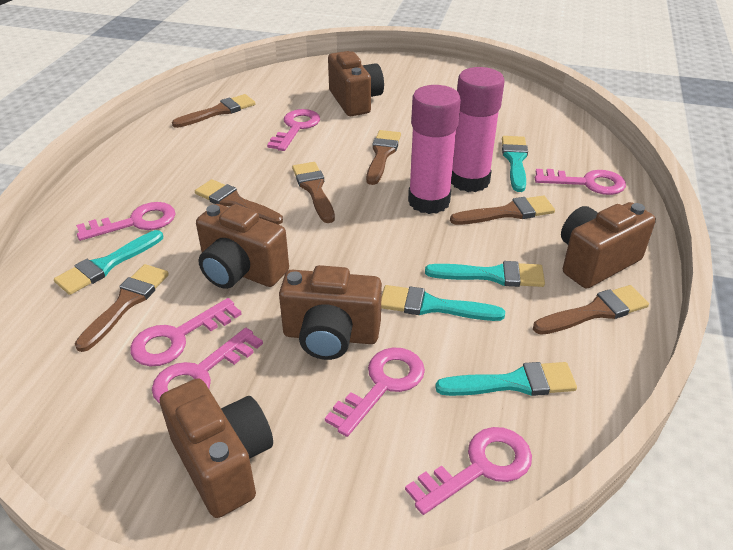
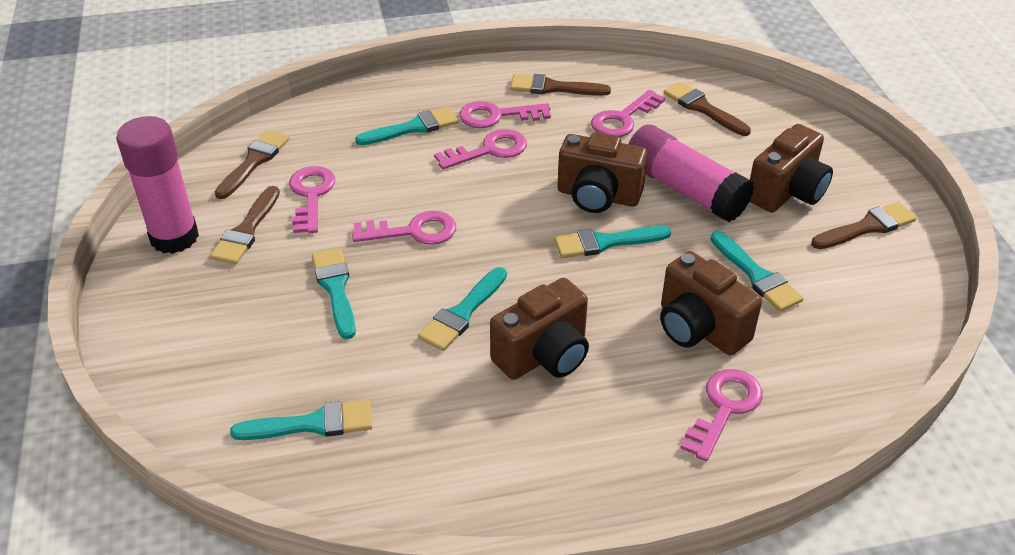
brown brush: 7 -> 5
brown camera: 5 -> 4
pink key: 7 -> 6
turquoise brush: 5 -> 6

